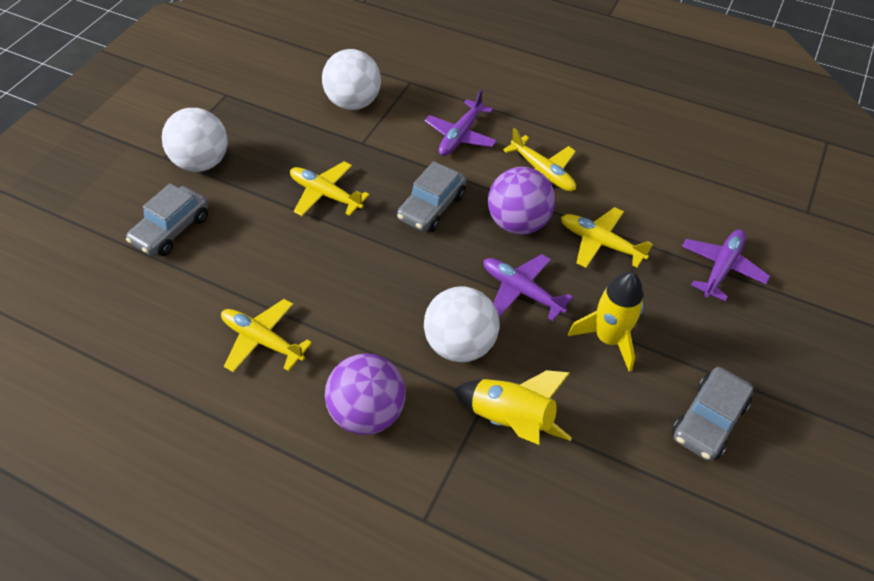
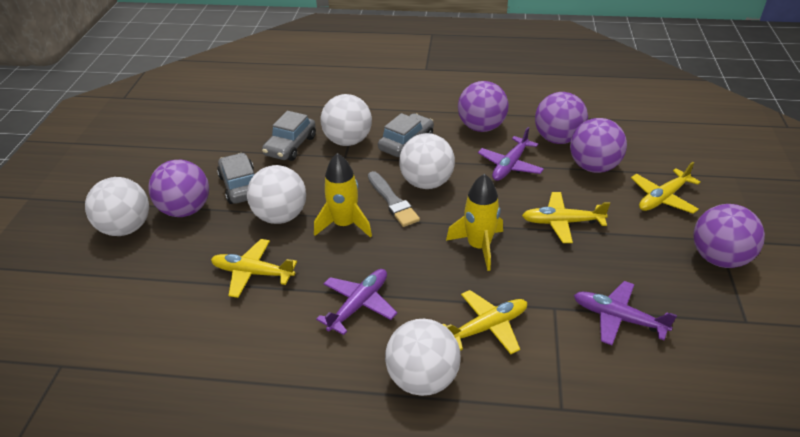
grey brush: 0 -> 1
purple ball: 2 -> 5
white ball: 3 -> 5

